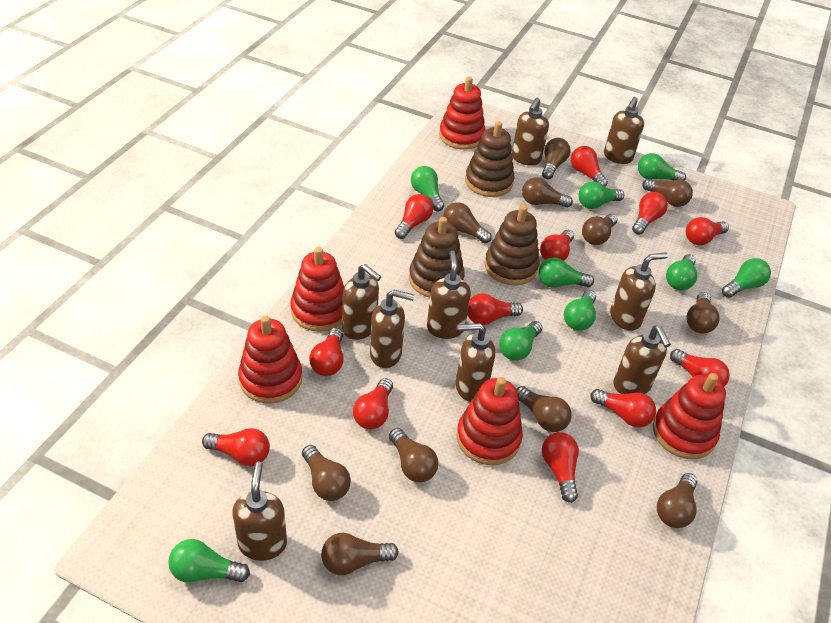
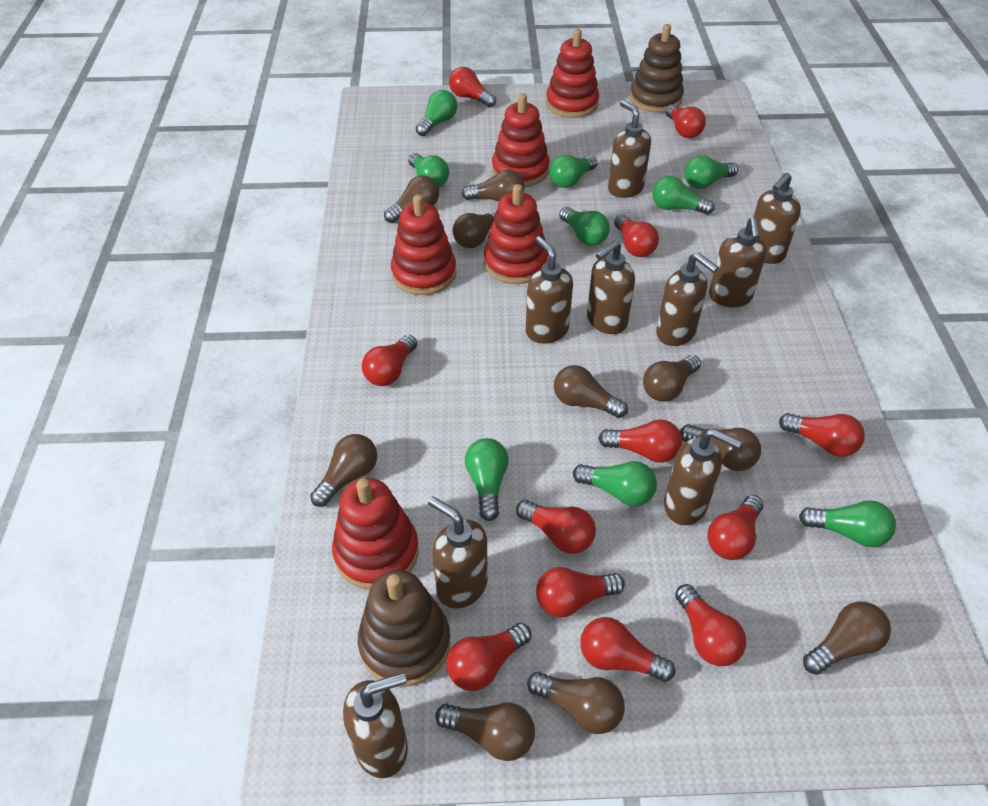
brown light bulb: 11 -> 10
brown stacking toy: 3 -> 2

